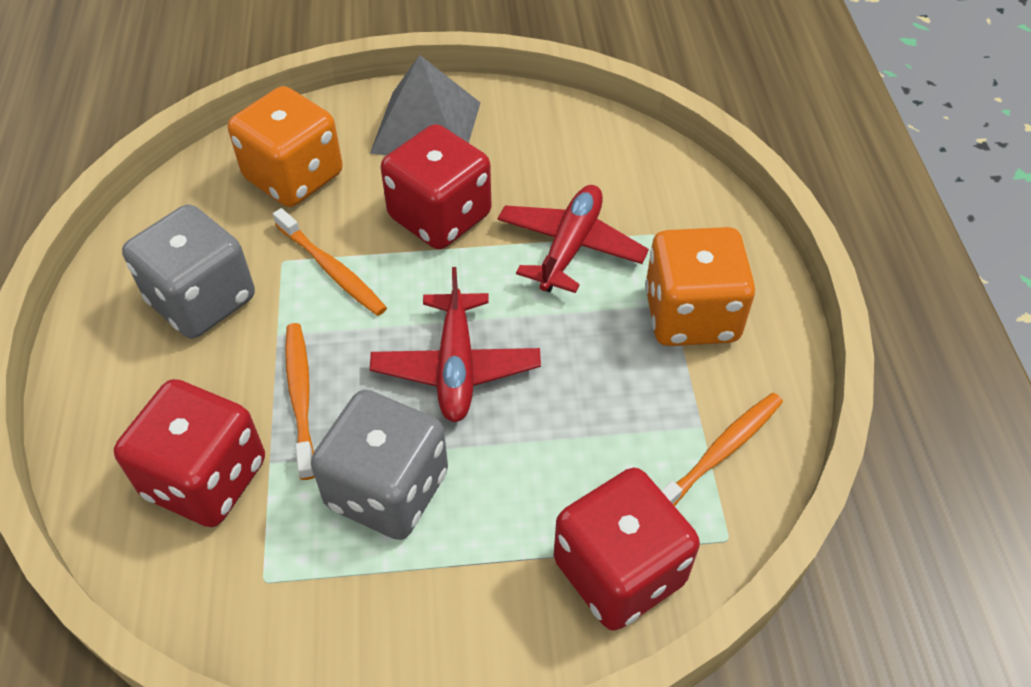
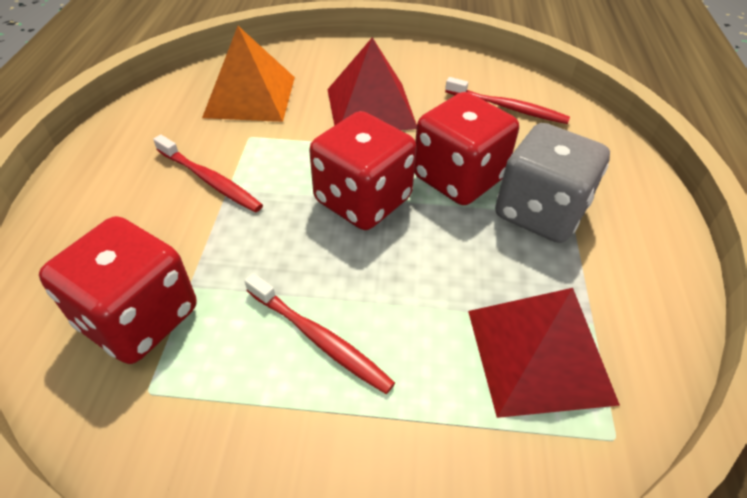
grey dice: 2 -> 1
grey pyramid: 1 -> 0
orange dice: 2 -> 0
orange pyramid: 0 -> 1
orange toothbrush: 3 -> 0
red plane: 2 -> 0
red pyramid: 0 -> 2
red toothbrush: 0 -> 3

